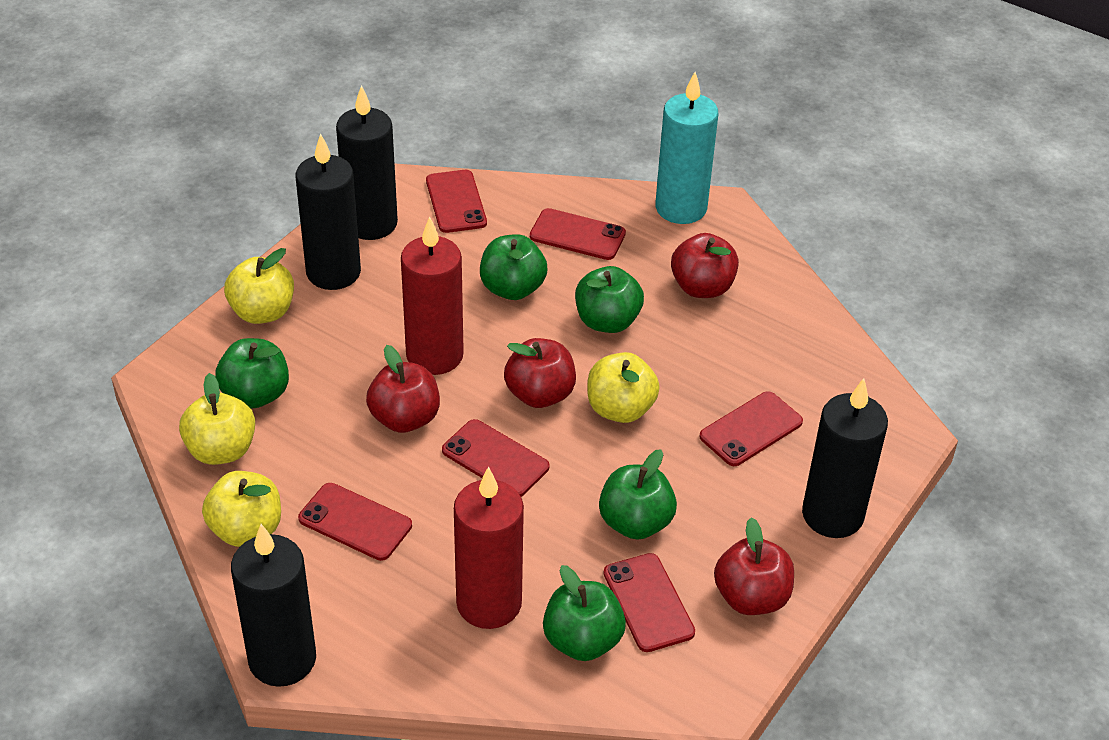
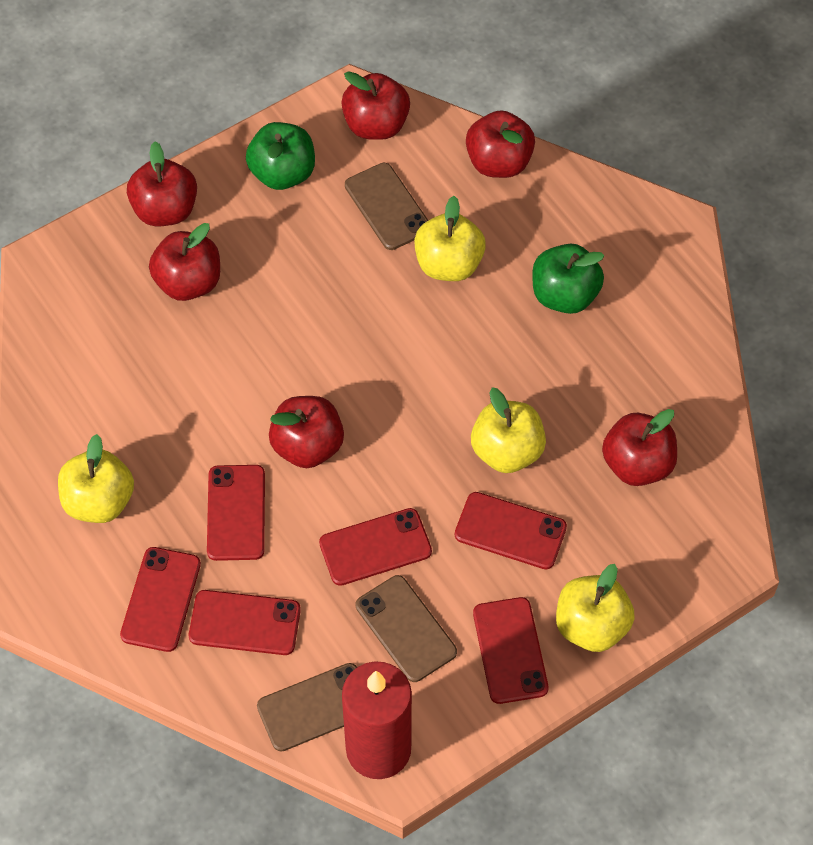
black candle: 4 -> 0
brown phone: 0 -> 3
green apple: 5 -> 2
red apple: 4 -> 6
red candle: 2 -> 1
turquoise candle: 1 -> 0

